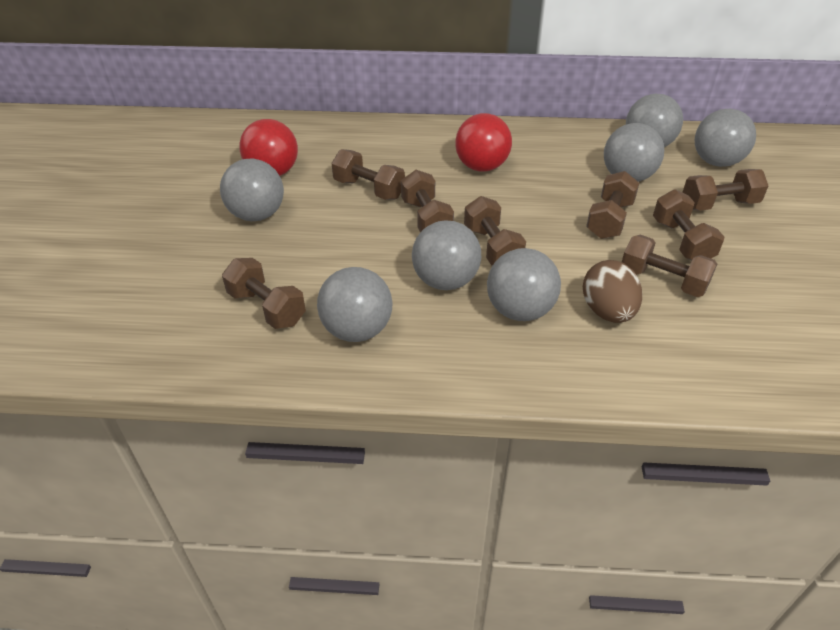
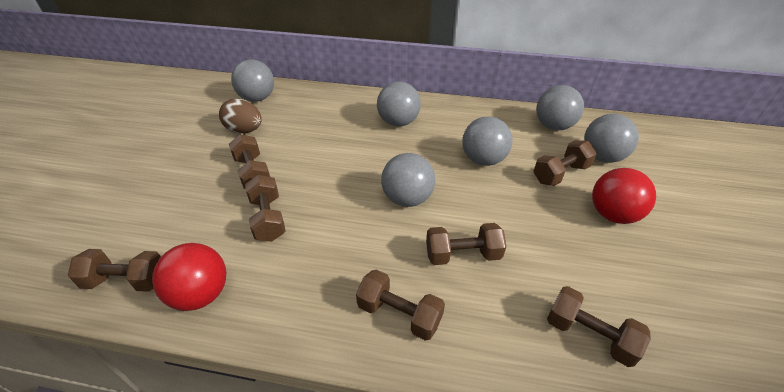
brown dumbbell: 8 -> 7
grey ball: 7 -> 6

